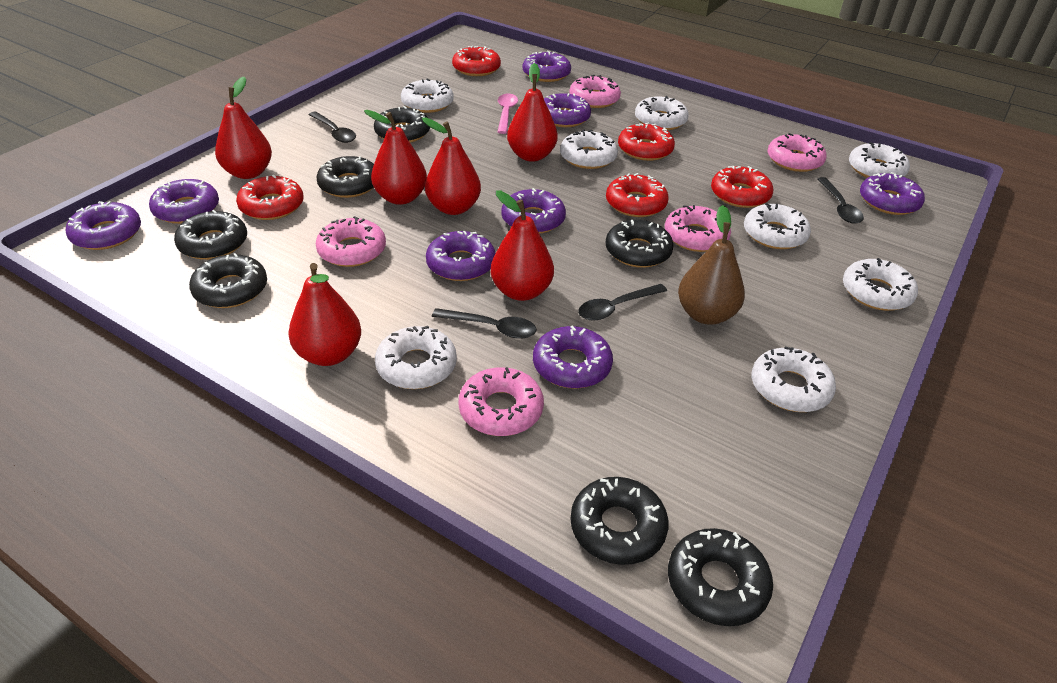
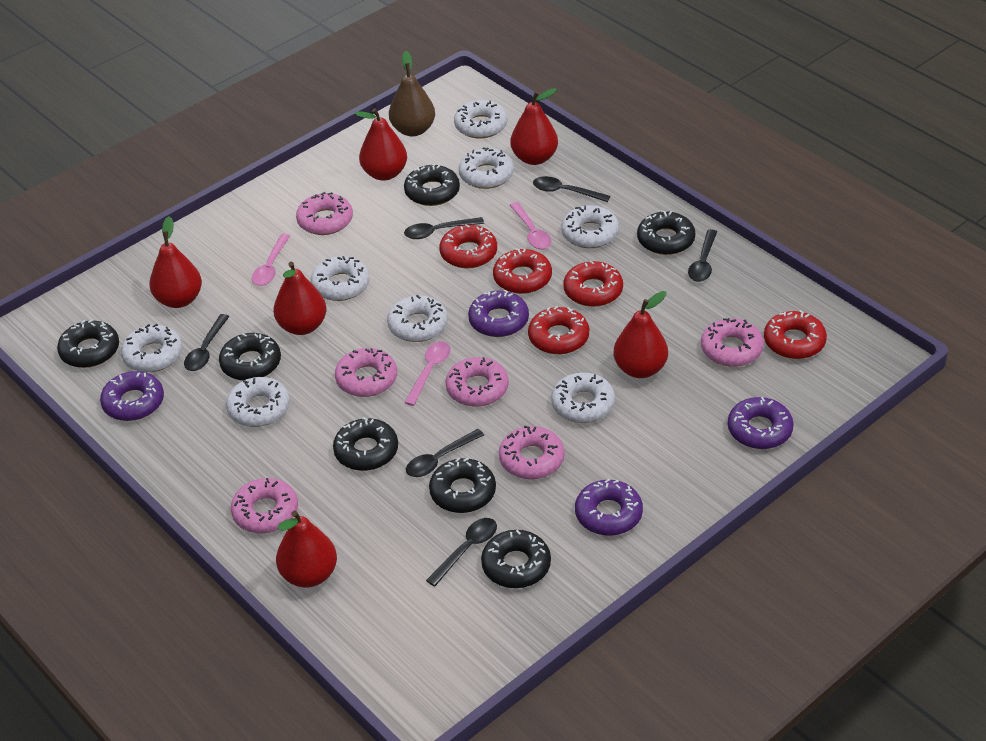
black spoon: 4 -> 6
pink donut: 5 -> 6
pink spoon: 1 -> 3
purple donut: 8 -> 4

